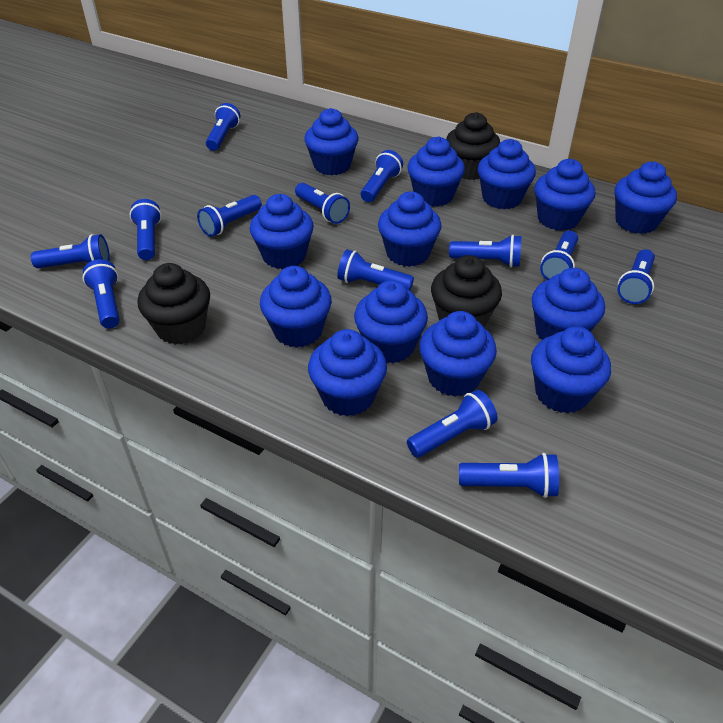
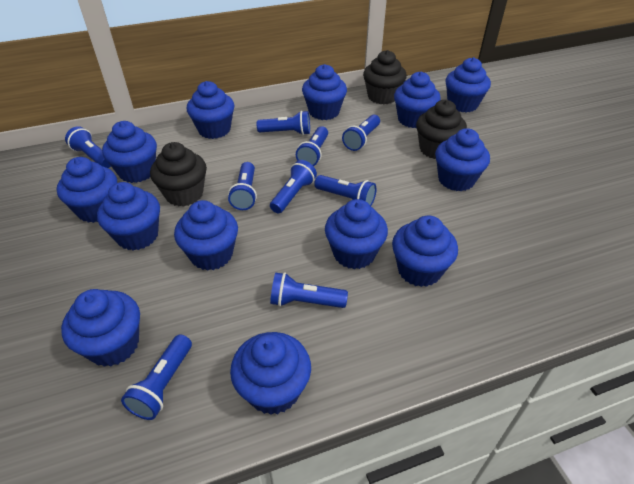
blue flashlight: 13 -> 9

